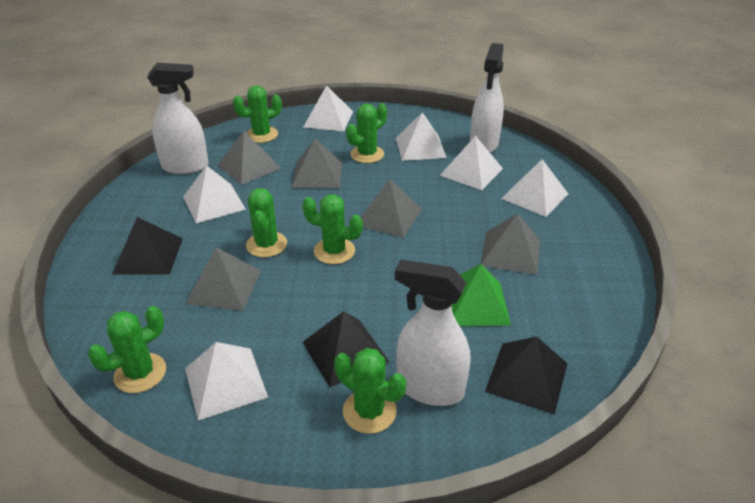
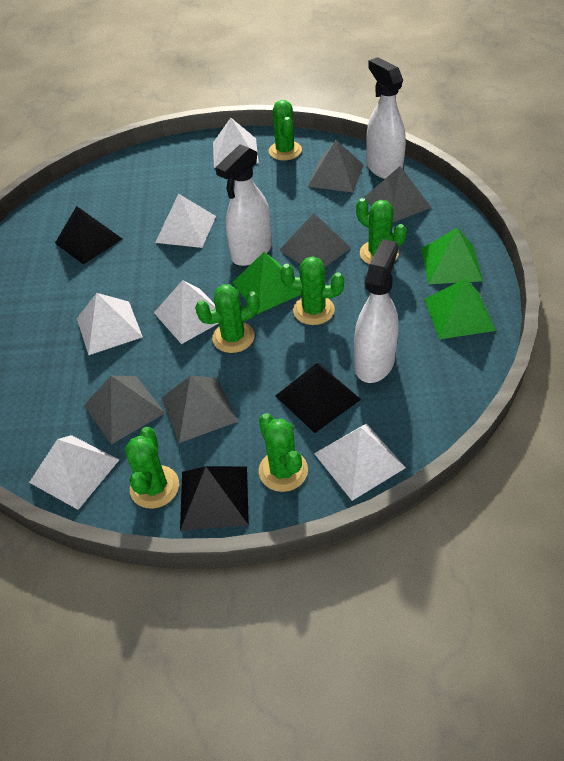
green pyramid: 1 -> 3

